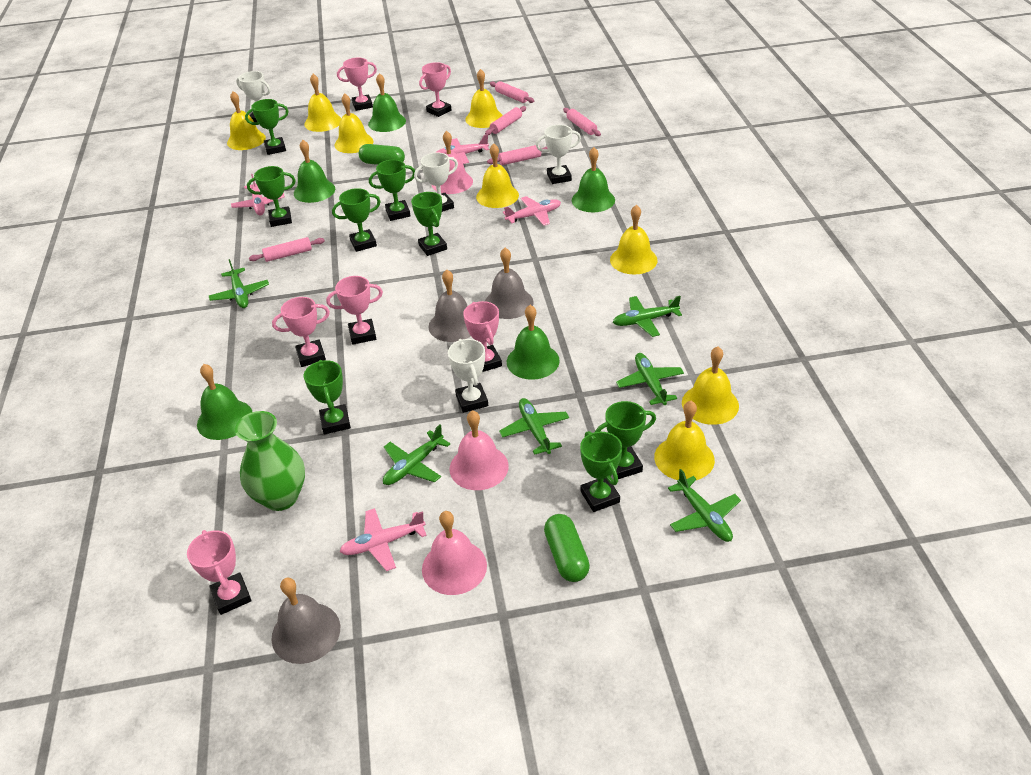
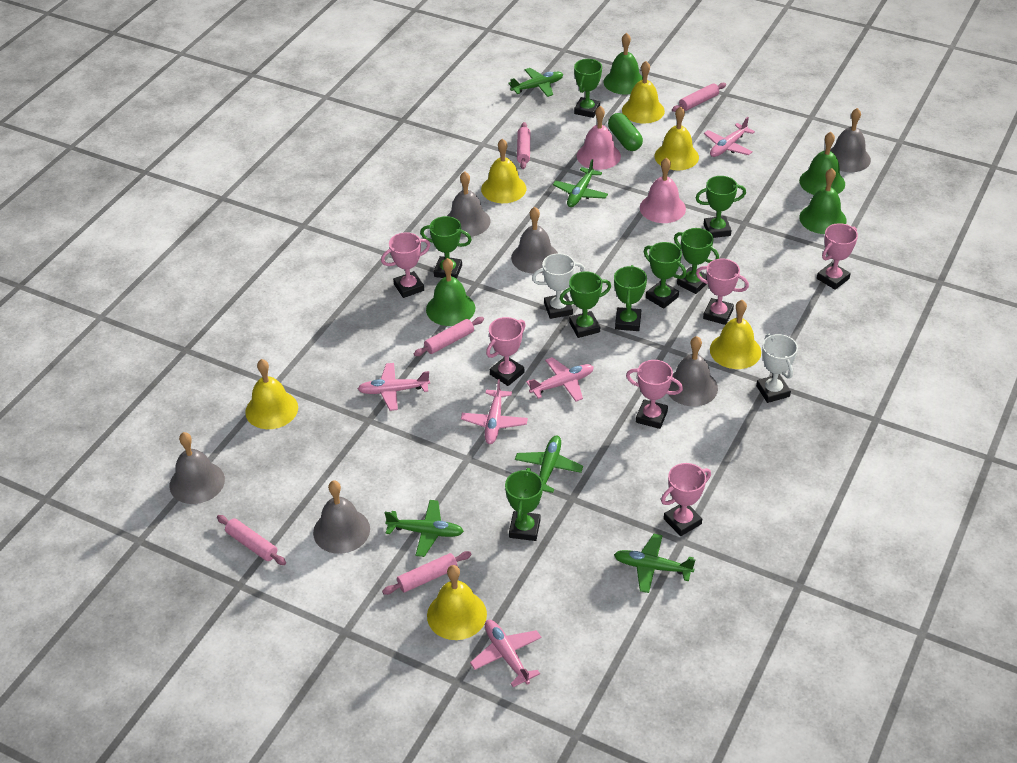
green bell: 5 -> 4
green capsule: 2 -> 1
green plane: 6 -> 5
green vase: 1 -> 0
grey bell: 3 -> 6
pink bell: 3 -> 2
pink plane: 4 -> 5
white trophy: 4 -> 2
yellow bell: 8 -> 6

